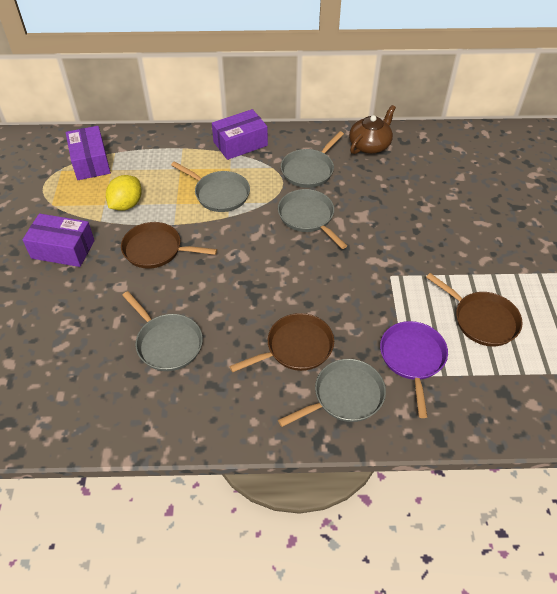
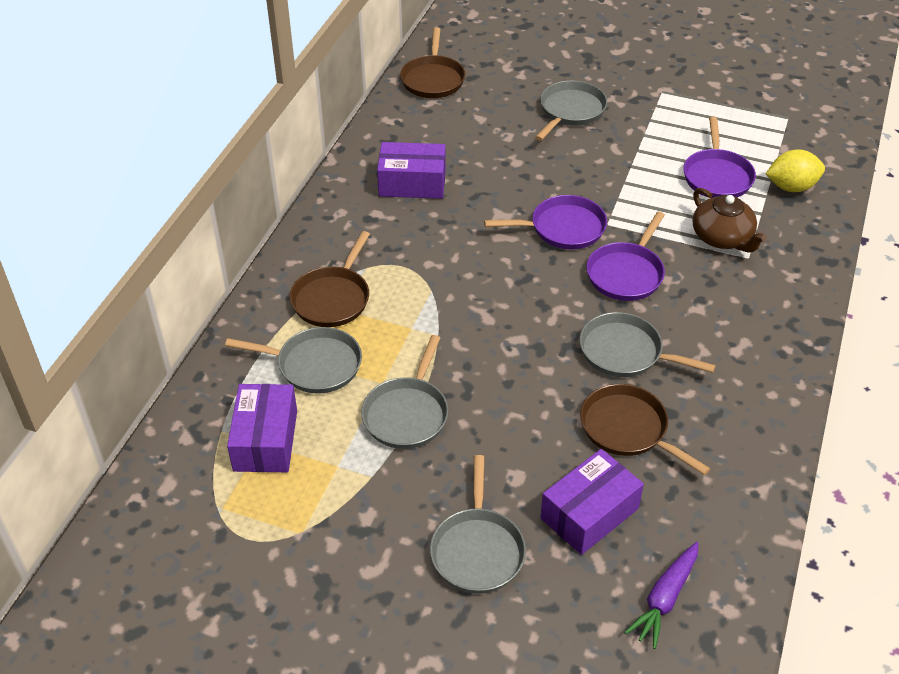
purple carrot: 0 -> 1
purple pan: 1 -> 3

